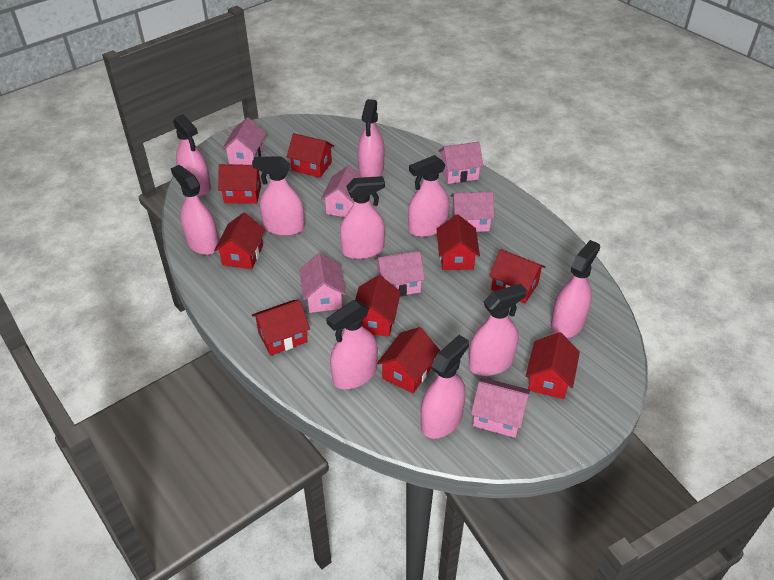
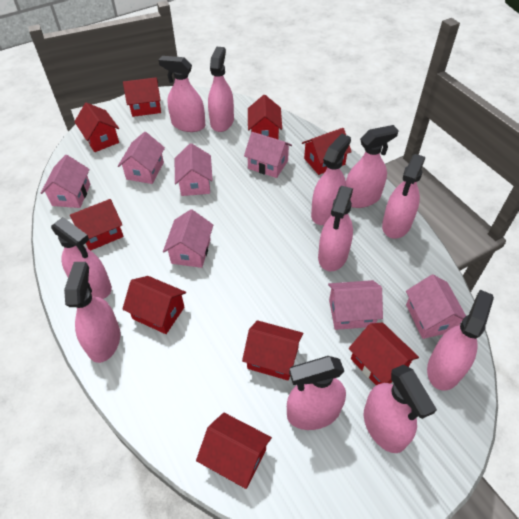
pink spray bottle: 10 -> 11

